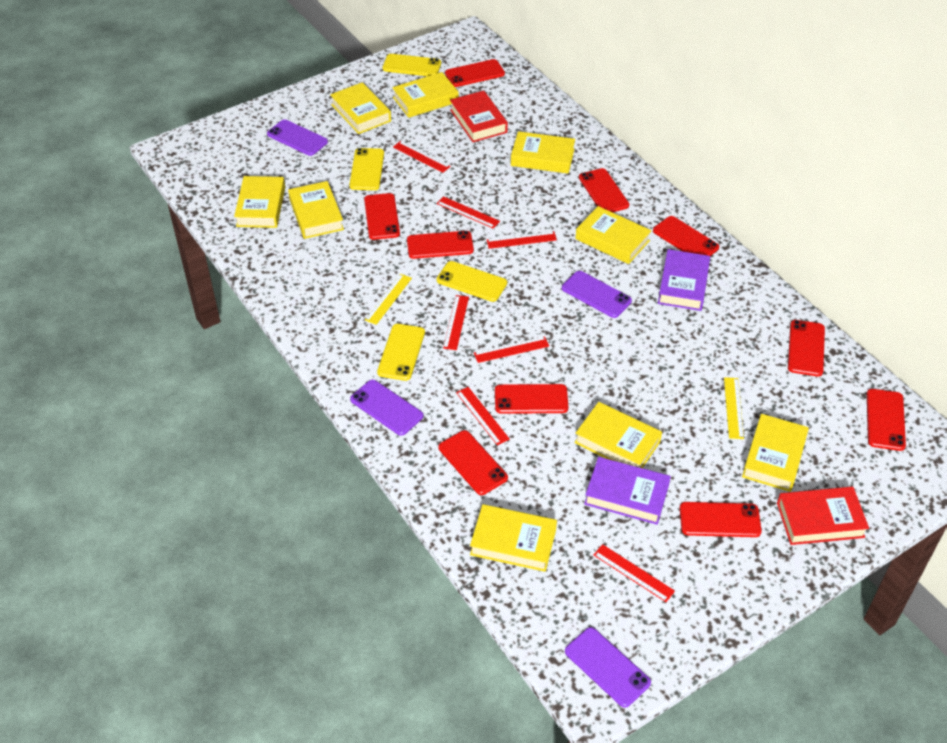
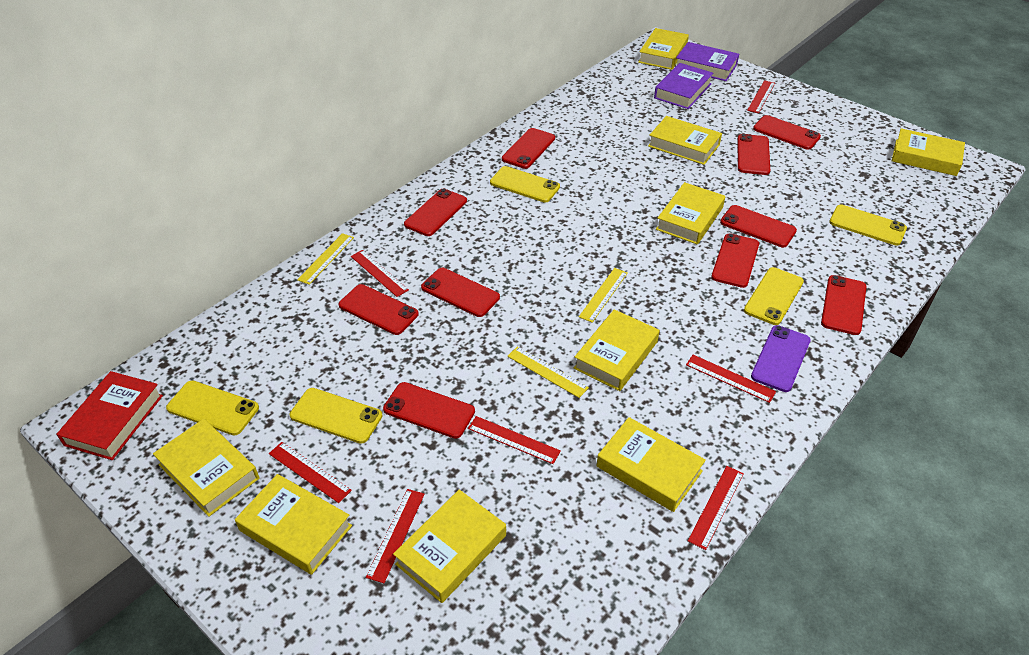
purple phone: 4 -> 1
red book: 2 -> 1
yellow phone: 4 -> 5
yellow ruler: 2 -> 3

